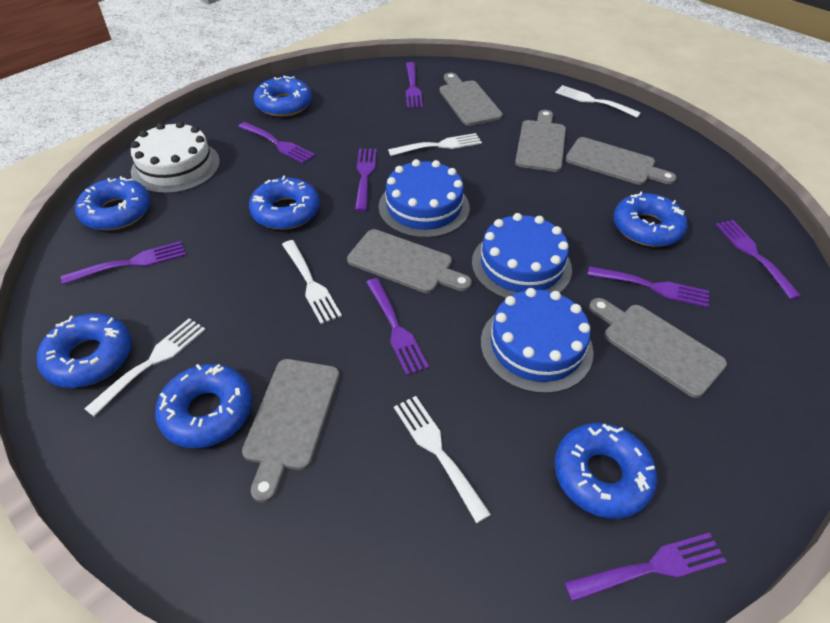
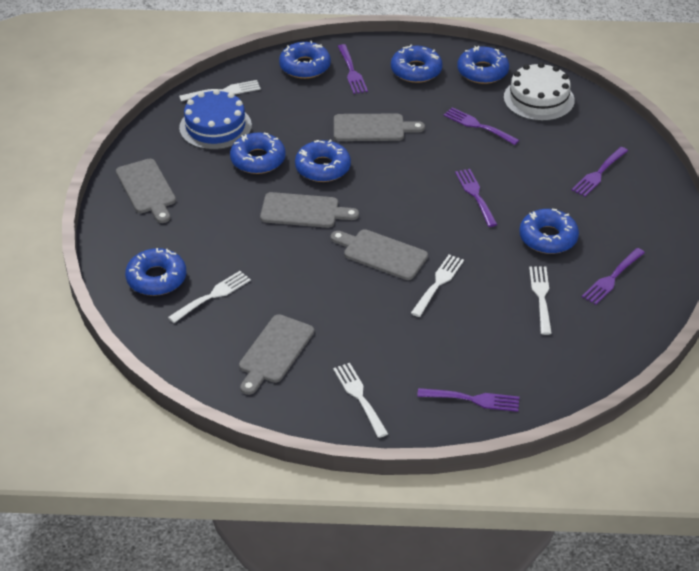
blue cake: 3 -> 1
grey cutting board: 6 -> 5
purple fork: 8 -> 6

